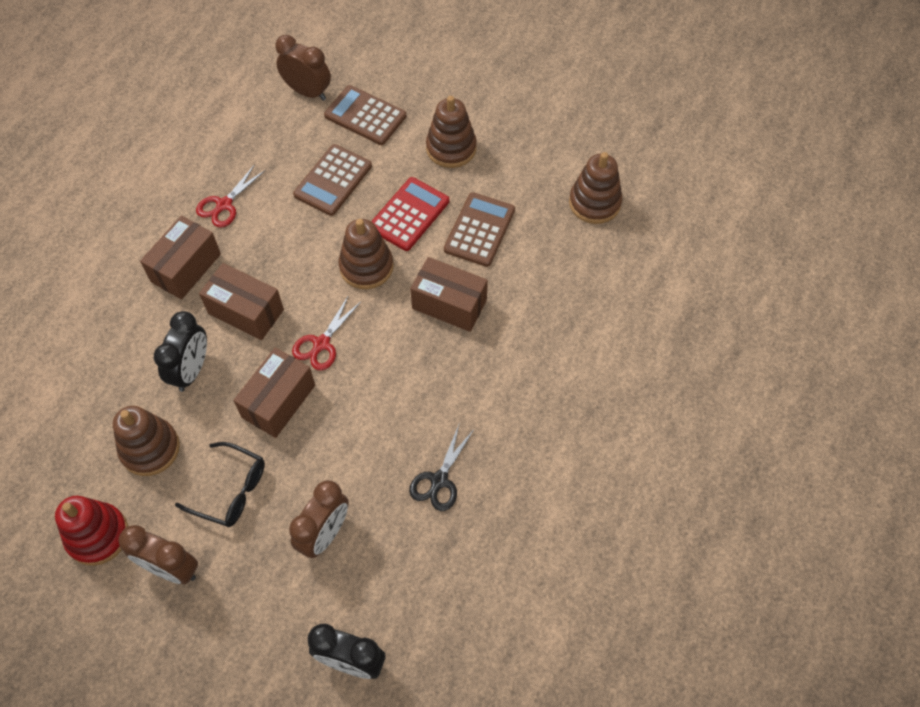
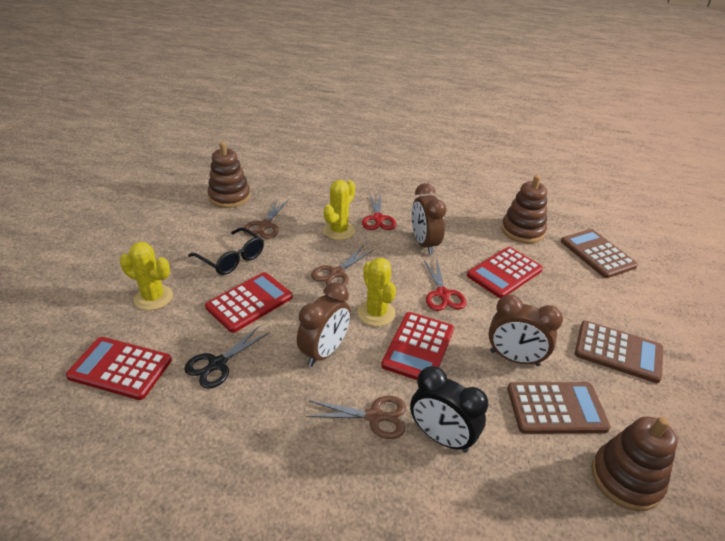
black clock: 2 -> 1
brown box: 4 -> 0
brown scissors: 0 -> 3
brown stacking toy: 4 -> 3
red calculator: 1 -> 4
red stacking toy: 1 -> 0
yellow cactus: 0 -> 3

